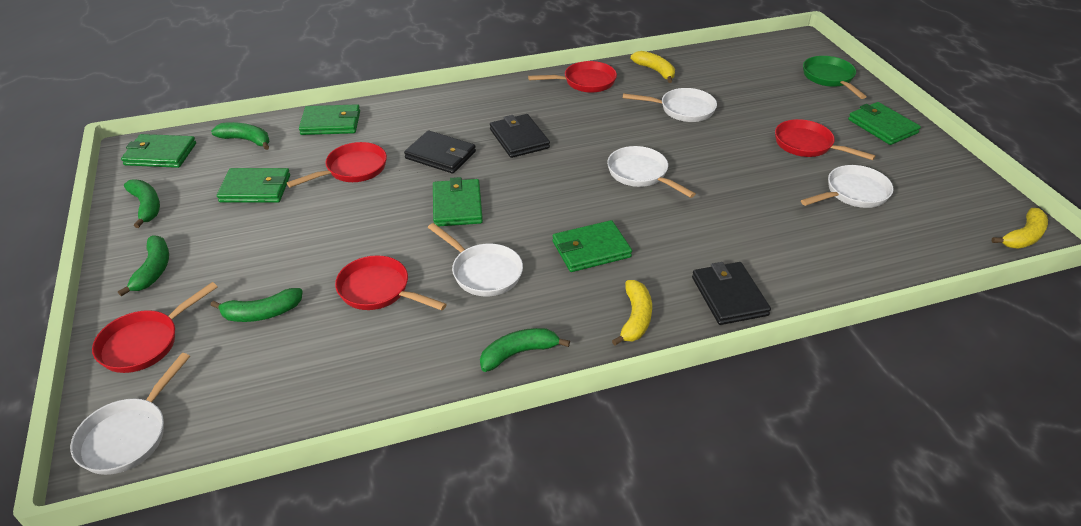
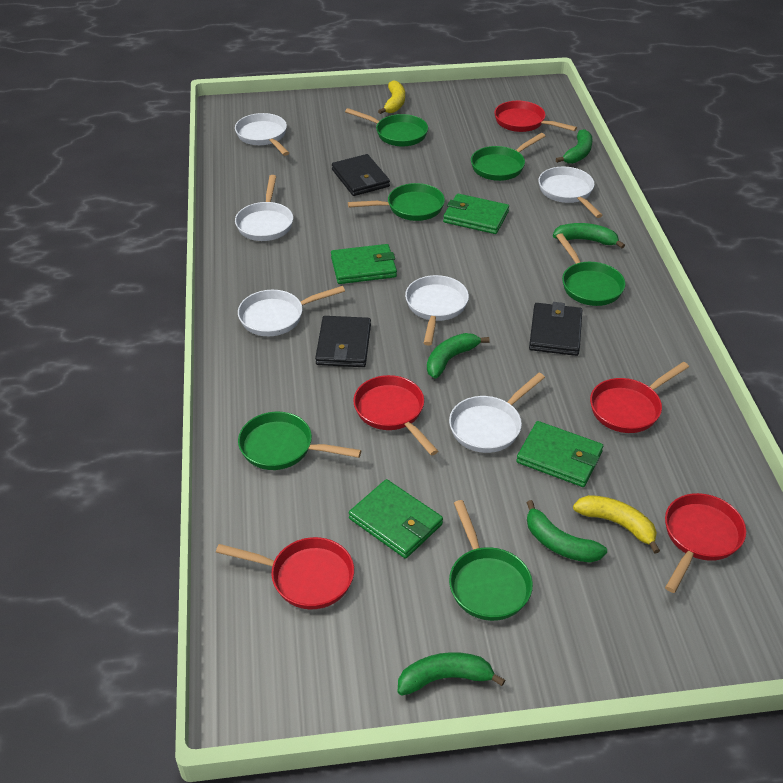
green pan: 1 -> 6
green wallet: 6 -> 4
white pan: 5 -> 6
yellow banana: 3 -> 2

